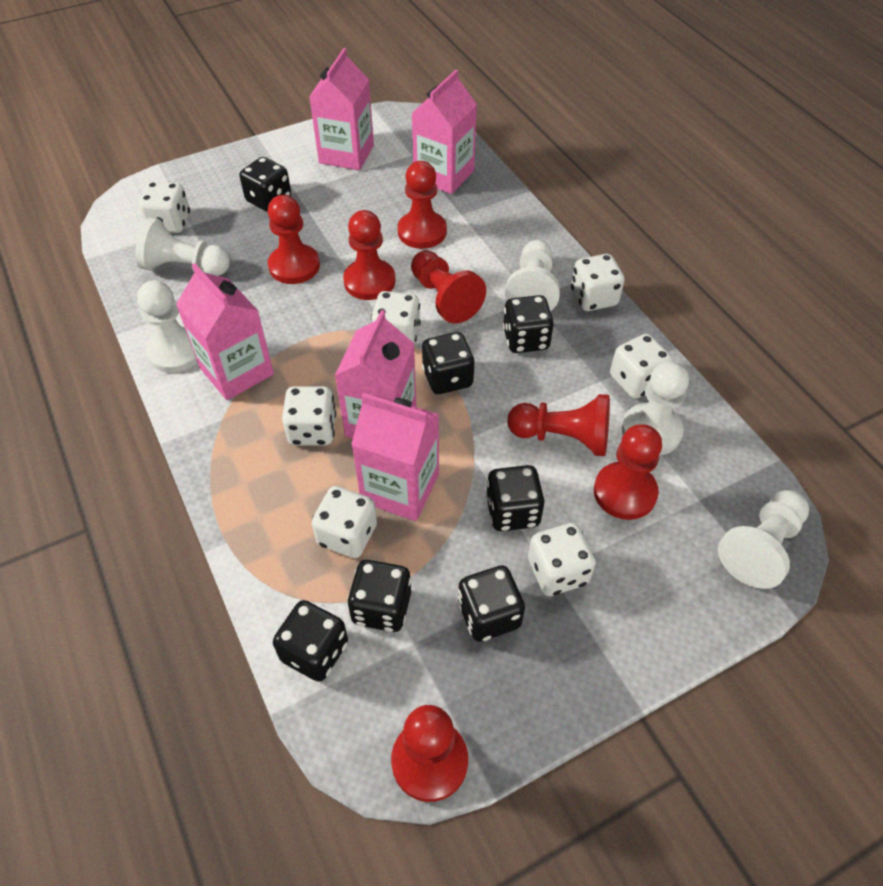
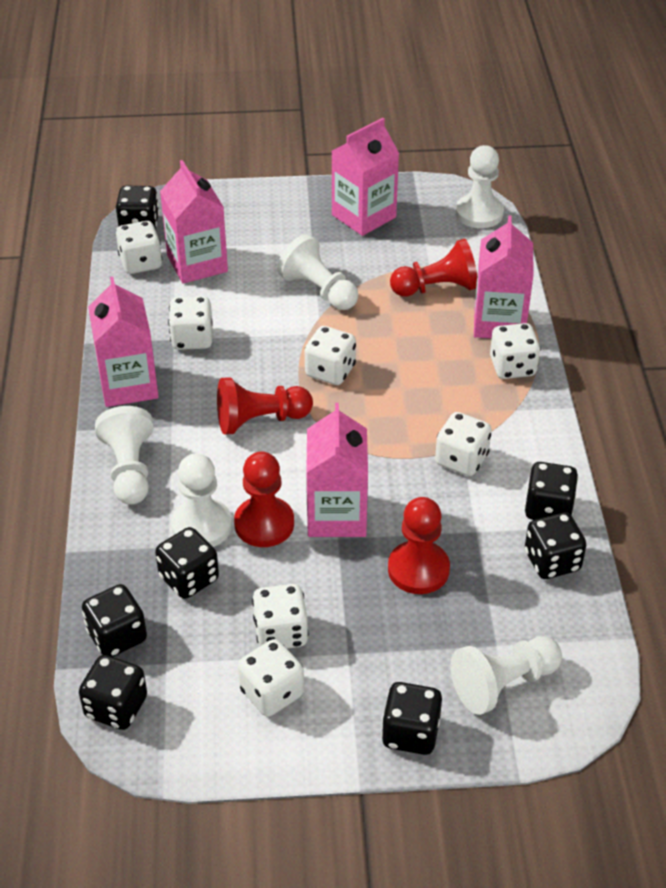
red pawn: 7 -> 4

